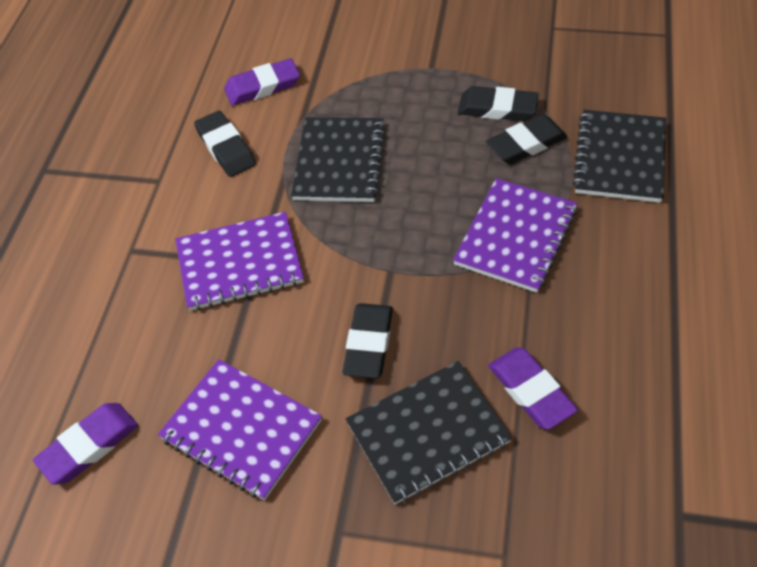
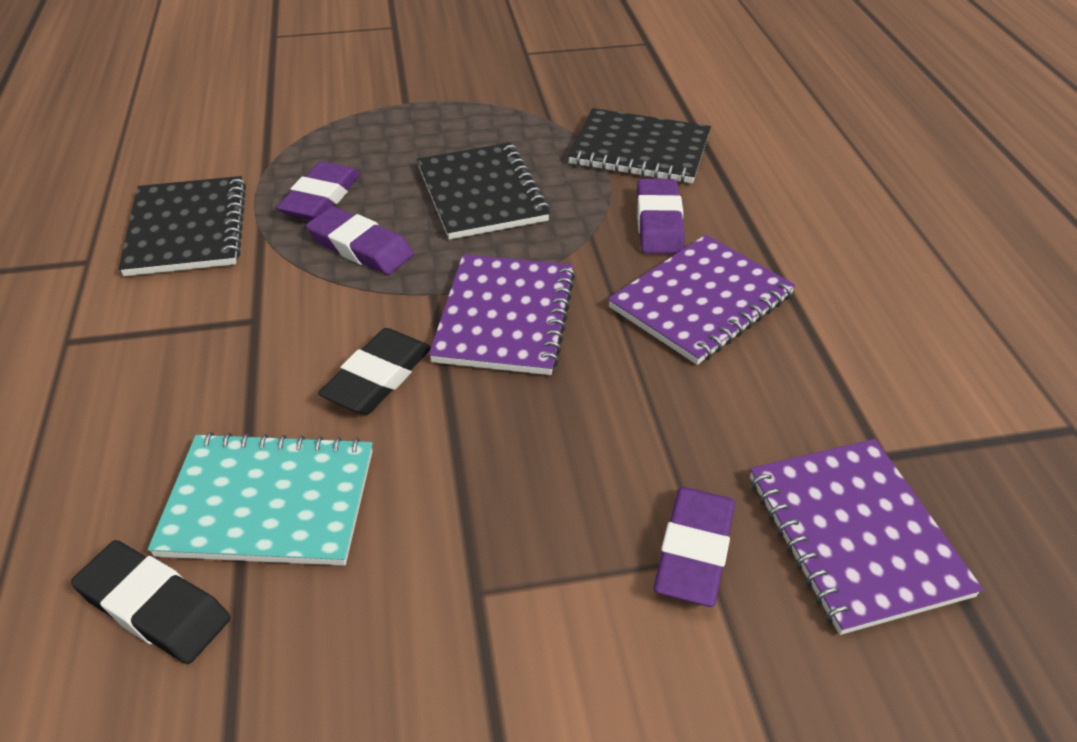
black eraser: 4 -> 2
purple eraser: 3 -> 4
turquoise notebook: 0 -> 1

